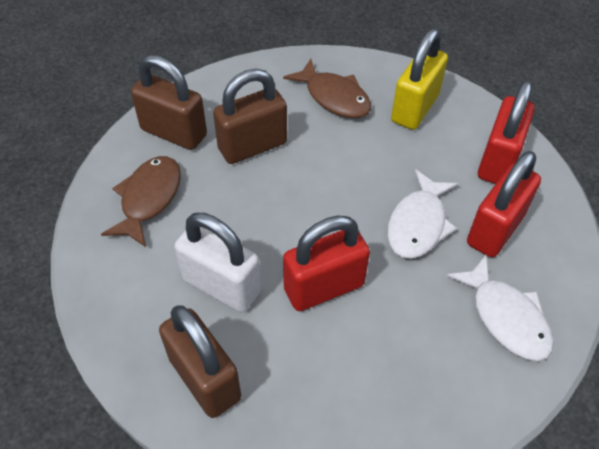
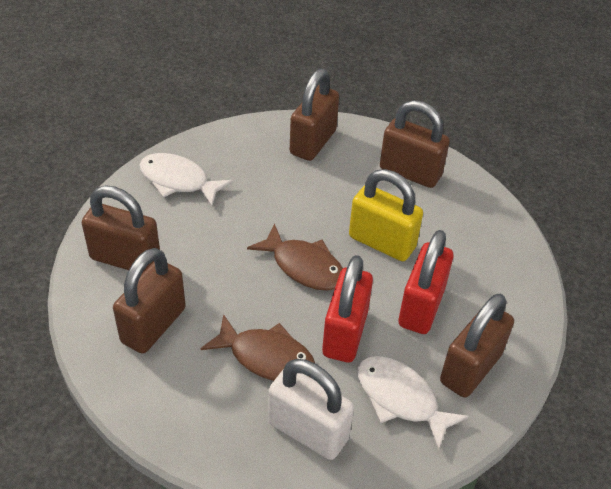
brown padlock: 3 -> 5
red padlock: 3 -> 2

